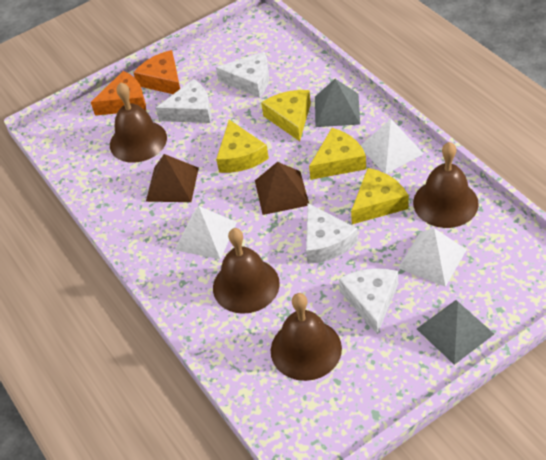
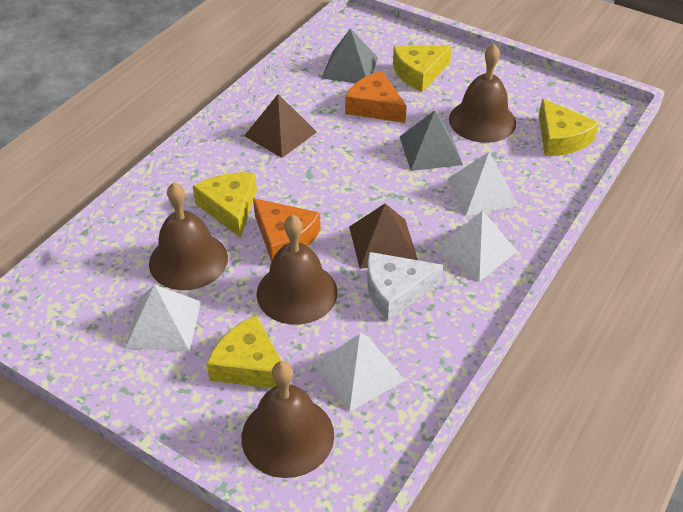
white cheese: 4 -> 1
white pyramid: 3 -> 4

